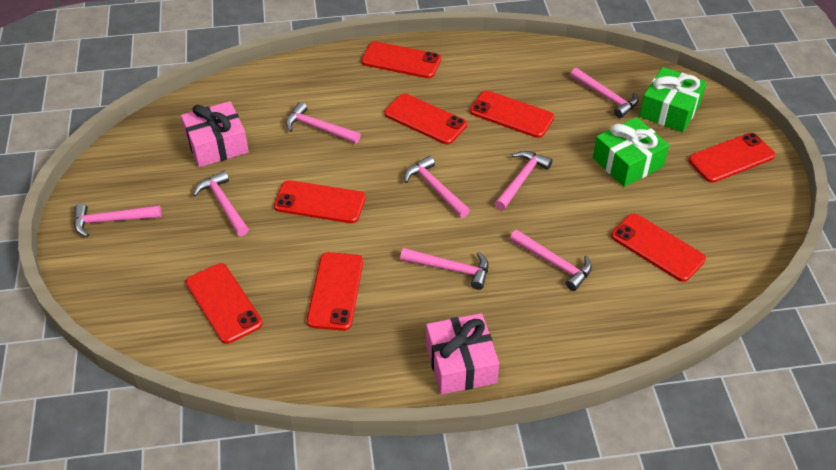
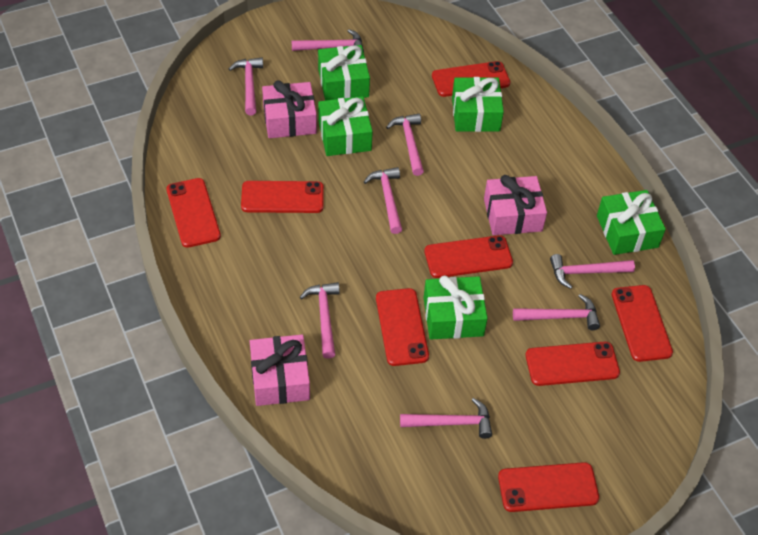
green gift: 2 -> 5
pink gift: 2 -> 3

